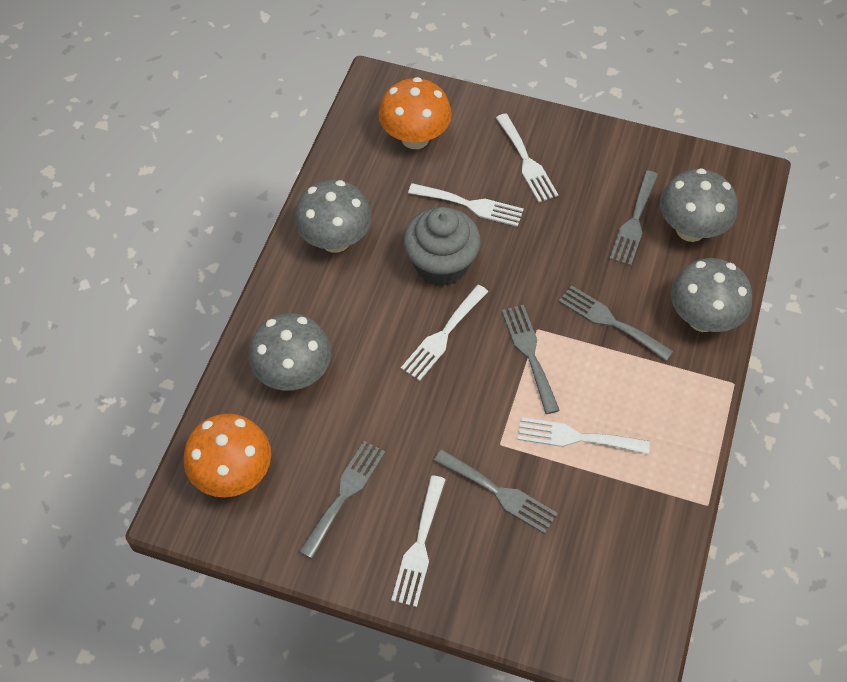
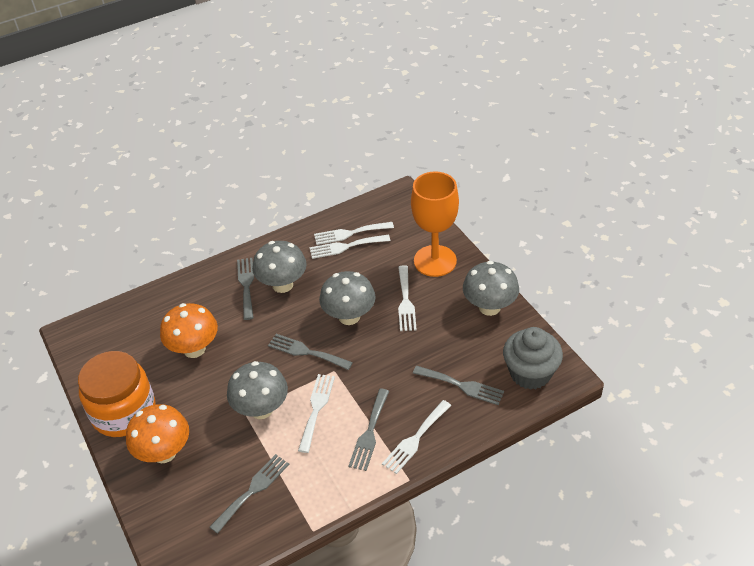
orange goblet: 0 -> 1
orange jar: 0 -> 1

